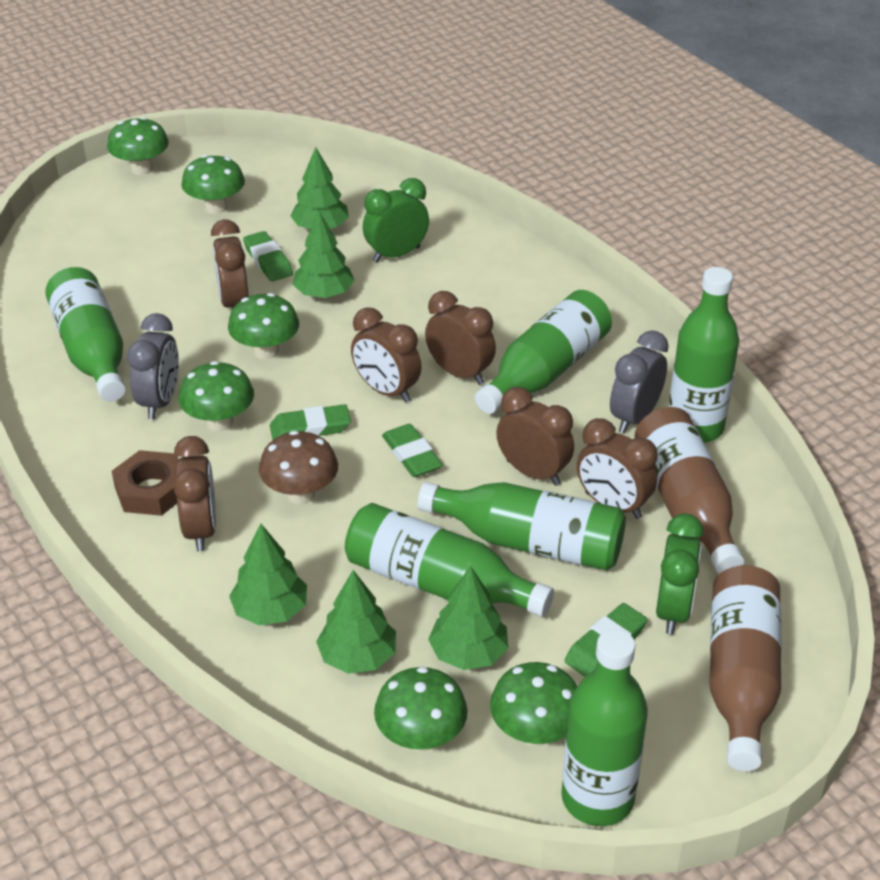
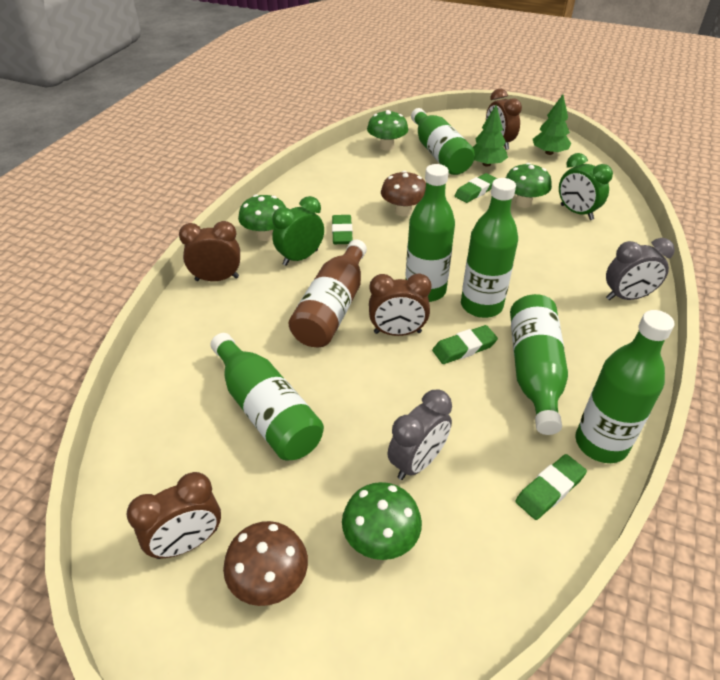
brown bottle: 2 -> 1
brown clock: 6 -> 4
brown mushroom: 1 -> 2
brown nut: 1 -> 0
green mushroom: 6 -> 4
green tree: 5 -> 2

